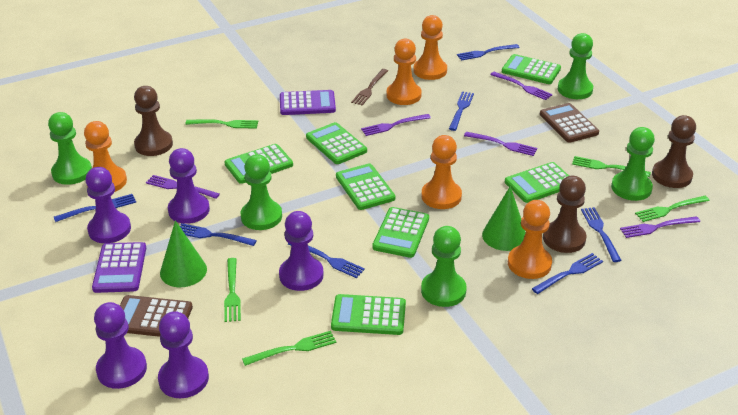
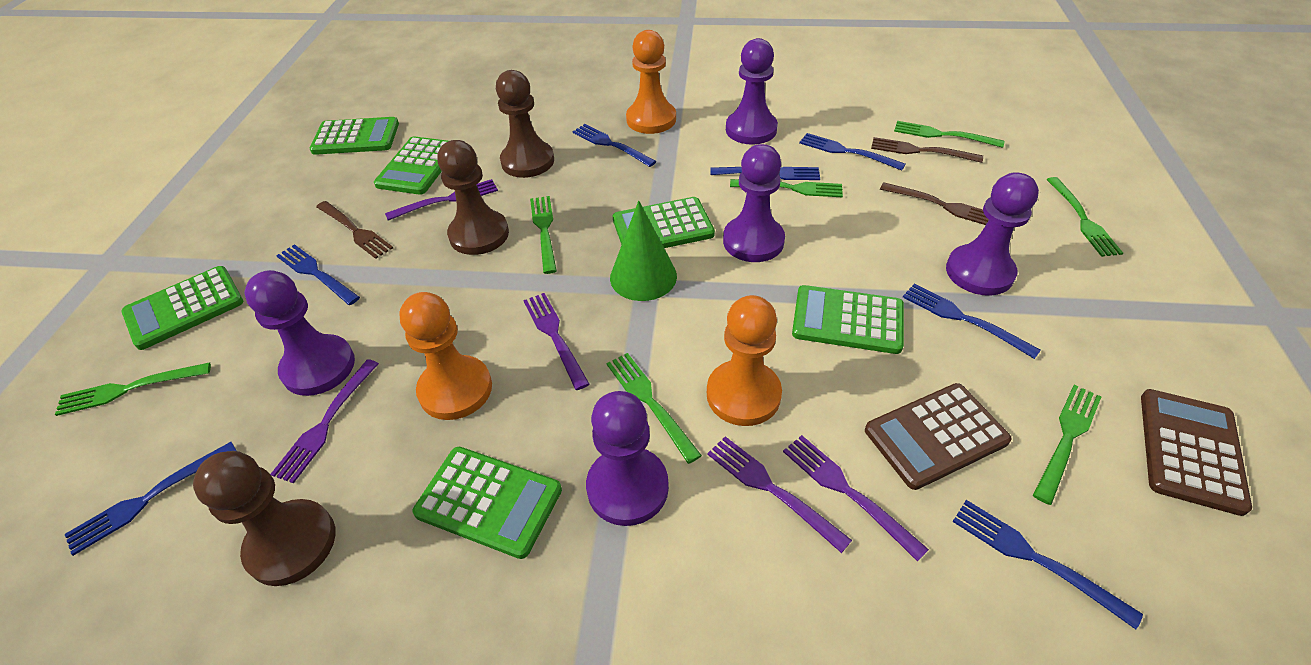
brown fork: 1 -> 3
green calculator: 7 -> 6
green cone: 2 -> 1
green fork: 5 -> 7
green pawn: 5 -> 0
orange pawn: 5 -> 3
purple calculator: 2 -> 0

